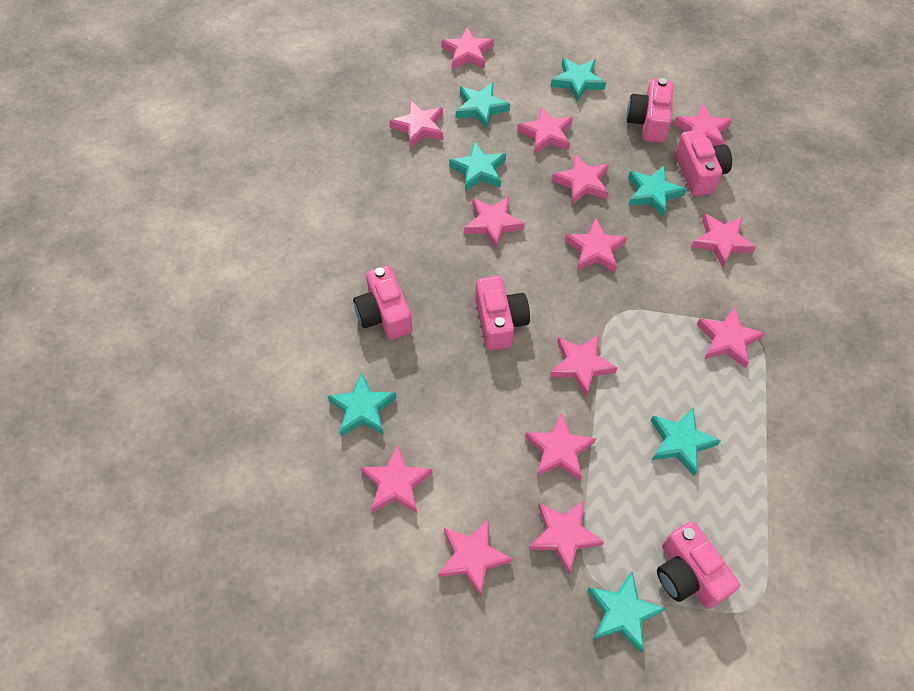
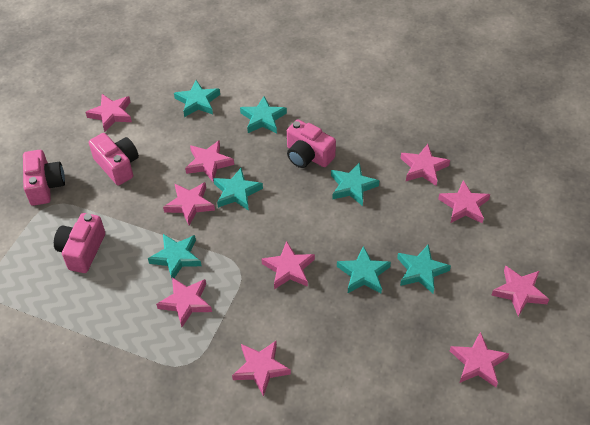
pink camera: 5 -> 4
pink star: 14 -> 10

